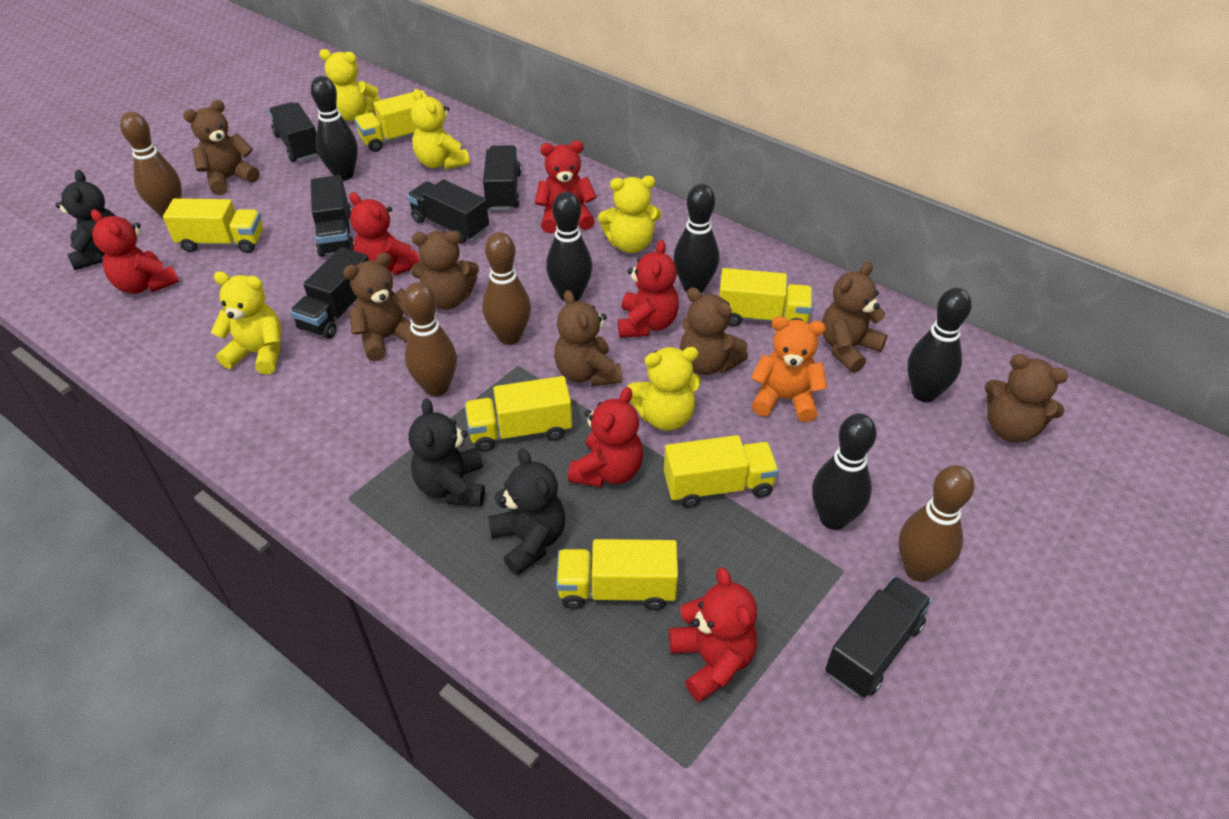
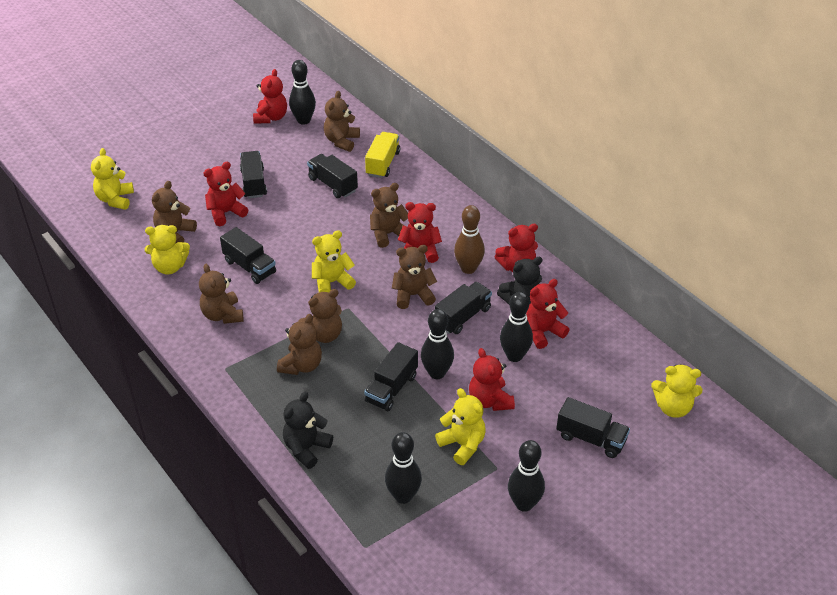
black teddy bear: 3 -> 2
brown bowling pin: 4 -> 1
orange teddy bear: 1 -> 0
yellow truck: 6 -> 1

